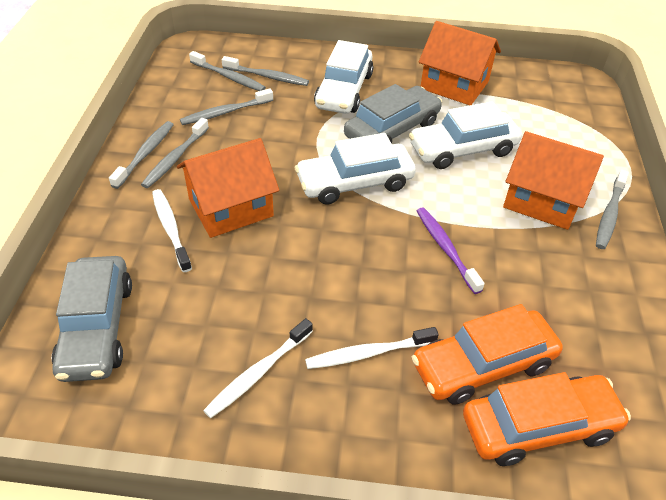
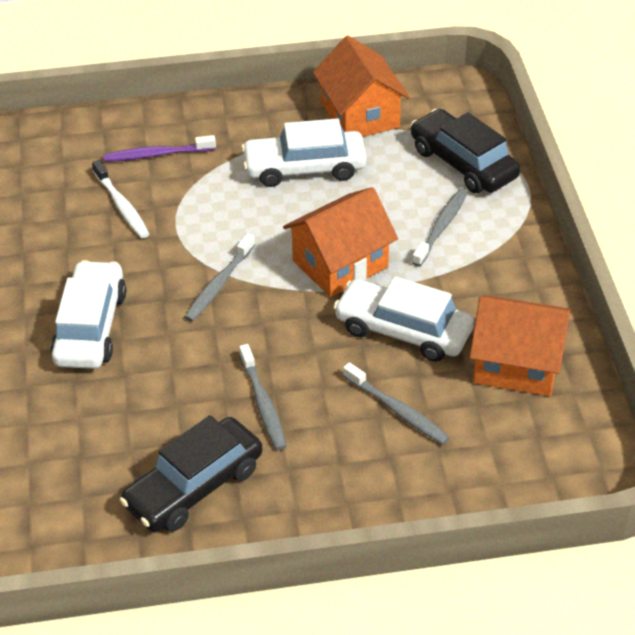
black car: 0 -> 2
grey car: 2 -> 0
grey toothbrush: 6 -> 4
orange car: 2 -> 0
white toothbrush: 3 -> 1

